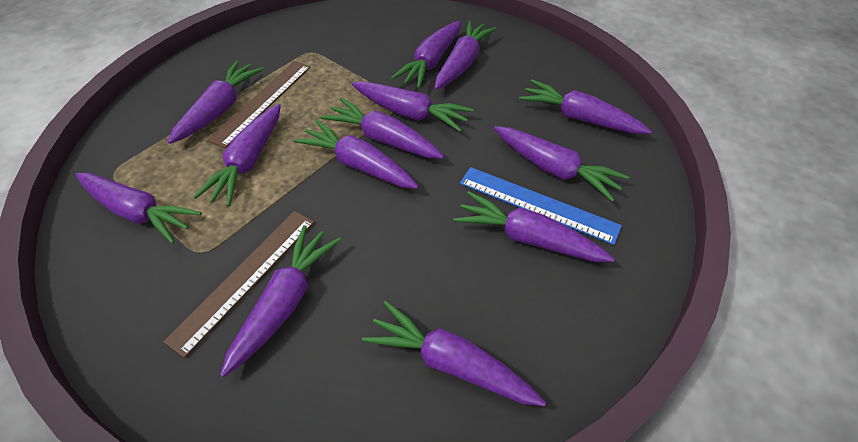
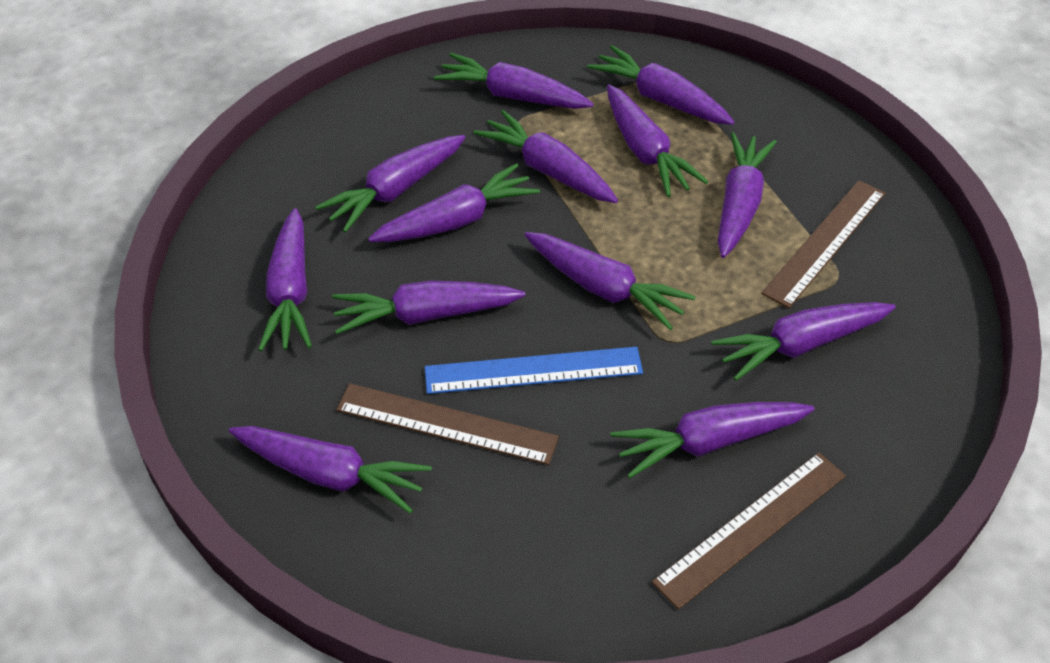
brown ruler: 2 -> 3

